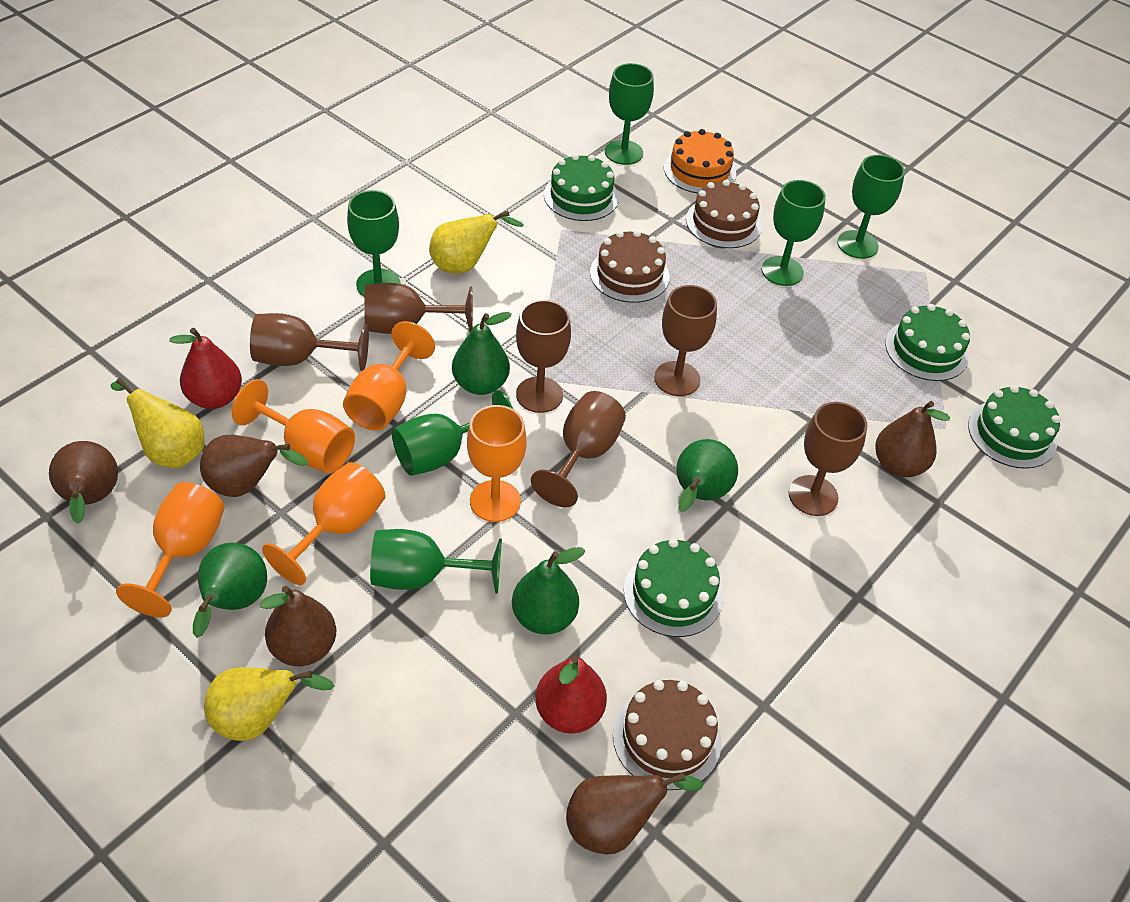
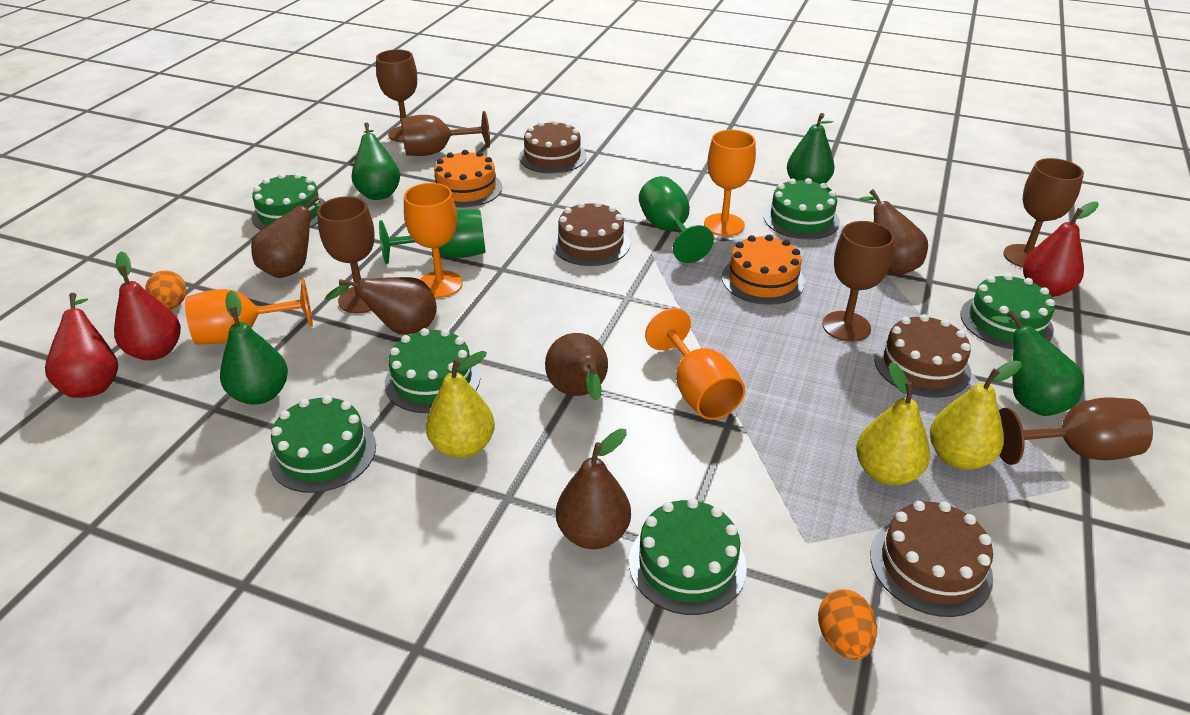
brown cake: 3 -> 4
green cake: 4 -> 6
green goblet: 6 -> 2
orange cake: 1 -> 2
orange egg: 0 -> 2
orange goblet: 5 -> 4
red pear: 2 -> 3

